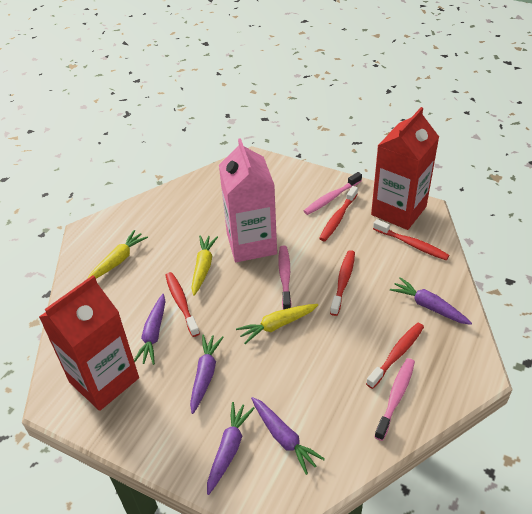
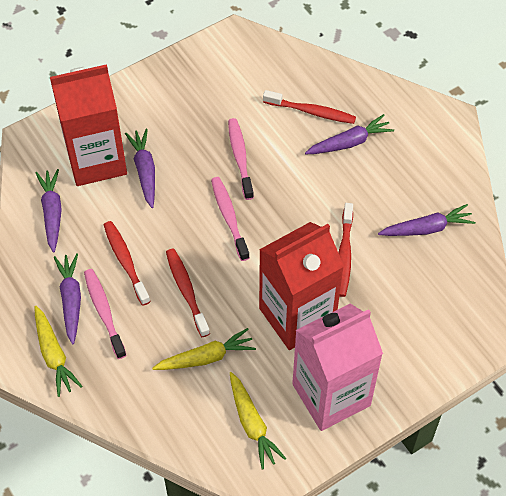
red toothbrush: 5 -> 4

